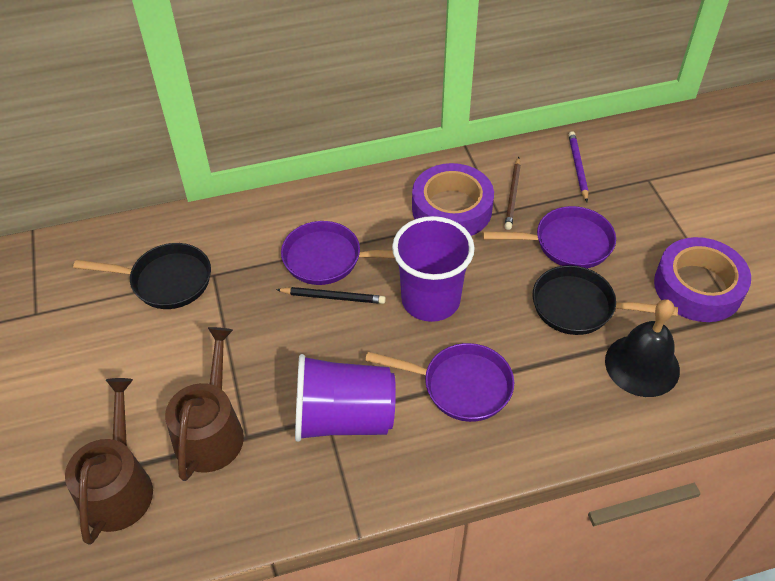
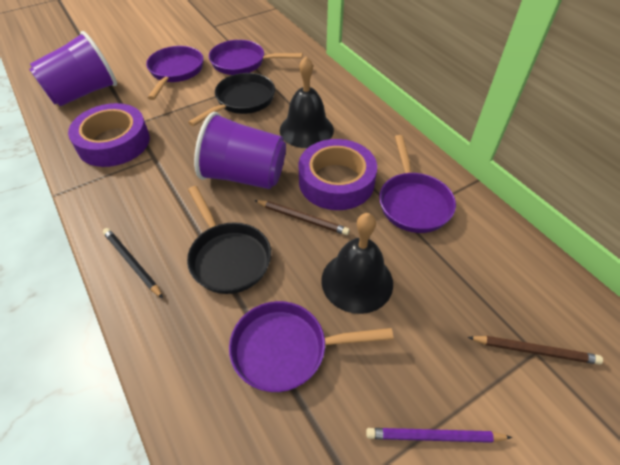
black bell: 1 -> 2
brown pencil: 1 -> 2
brown watering can: 2 -> 0
purple pan: 3 -> 4

